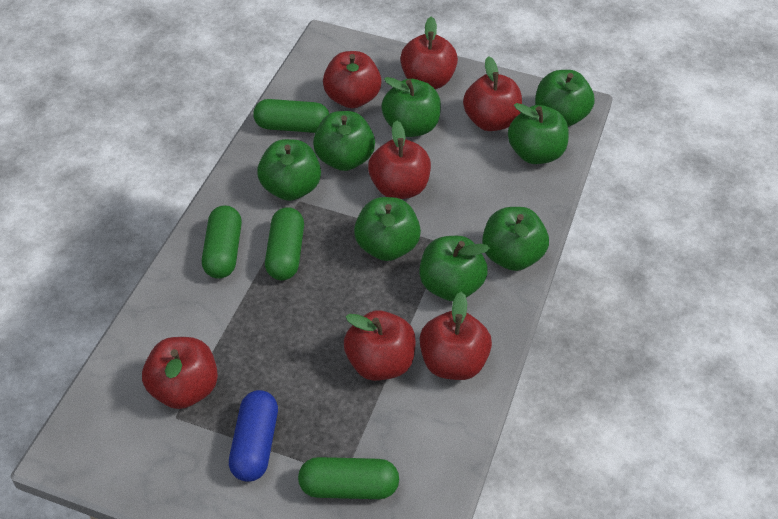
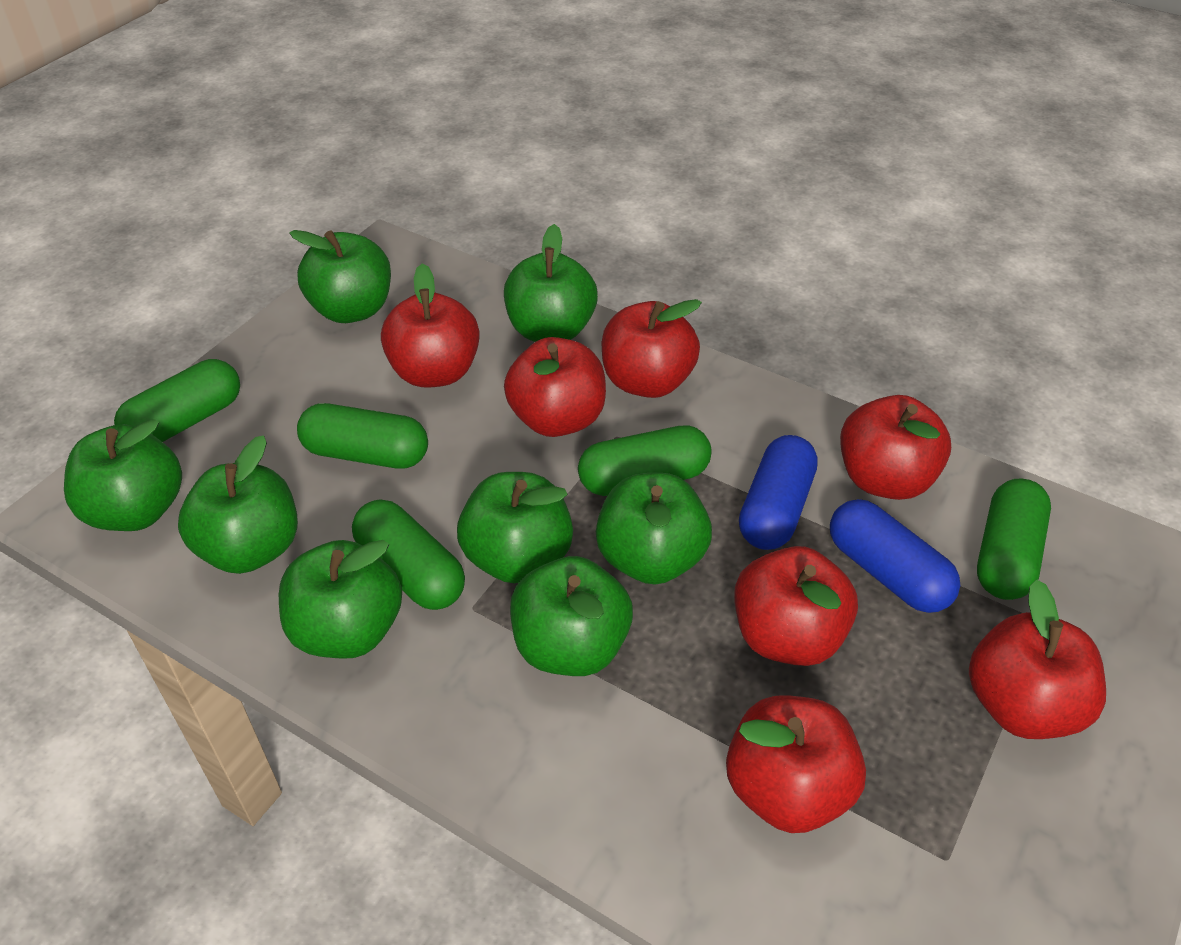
blue capsule: 1 -> 2
green capsule: 4 -> 5

